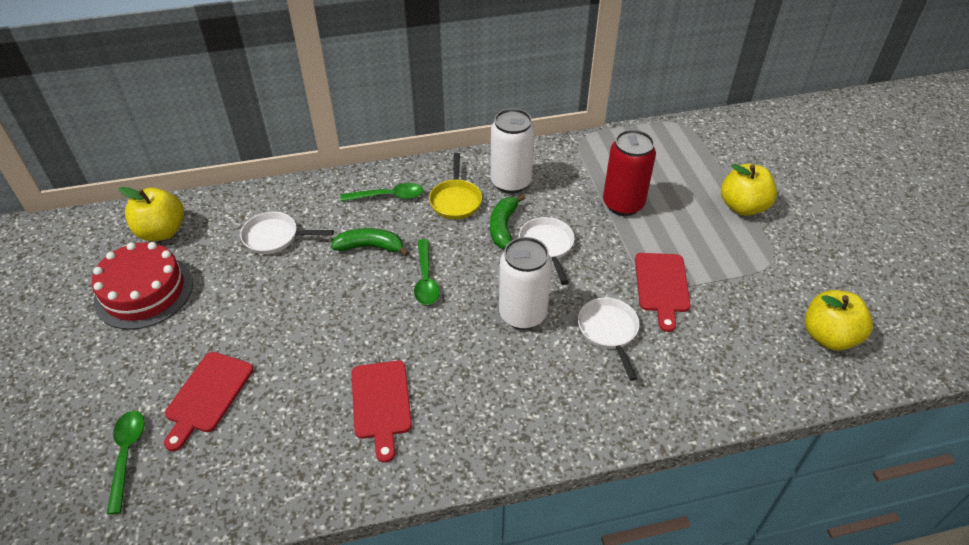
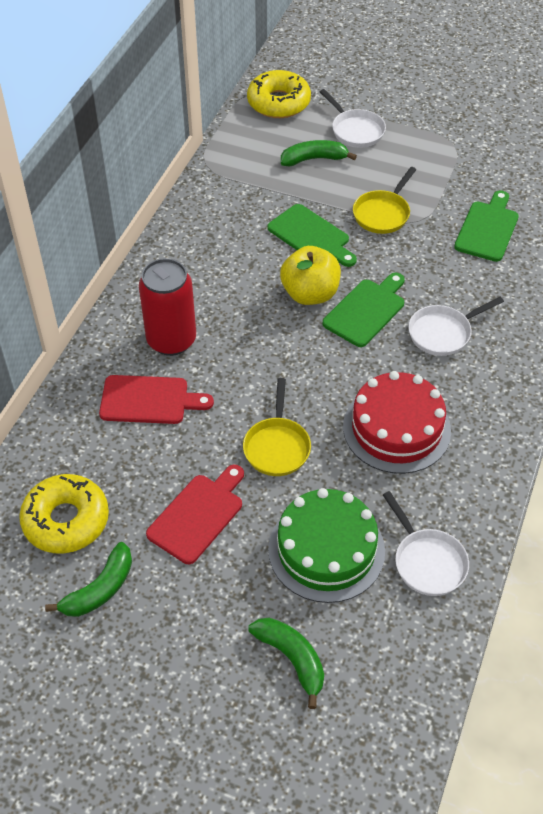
green banana: 2 -> 3
green cake: 0 -> 1
green cutting board: 0 -> 3
green spoon: 3 -> 0
red cutting board: 3 -> 2
white can: 2 -> 0
yellow apple: 3 -> 1
yellow donut: 0 -> 2
yellow pan: 1 -> 2

